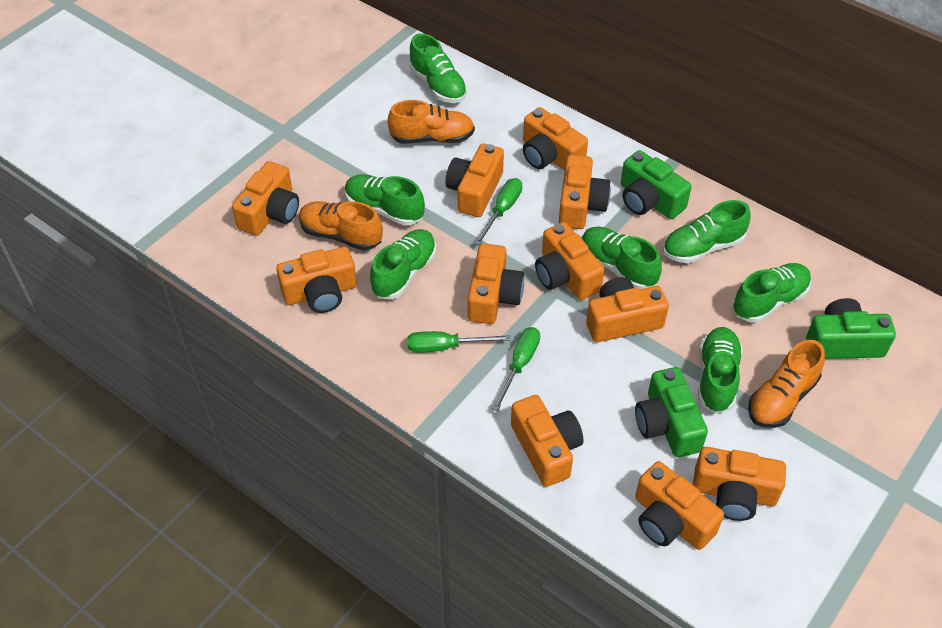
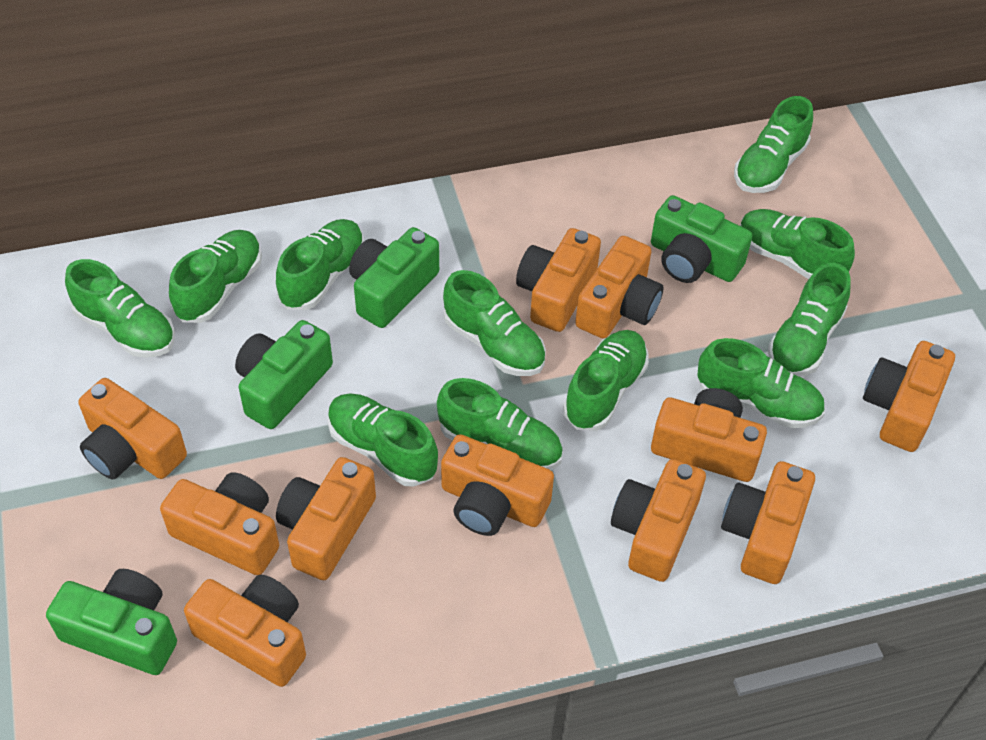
green camera: 3 -> 4
green screwdriver: 3 -> 0
green shoe: 7 -> 11
orange shoe: 3 -> 0

